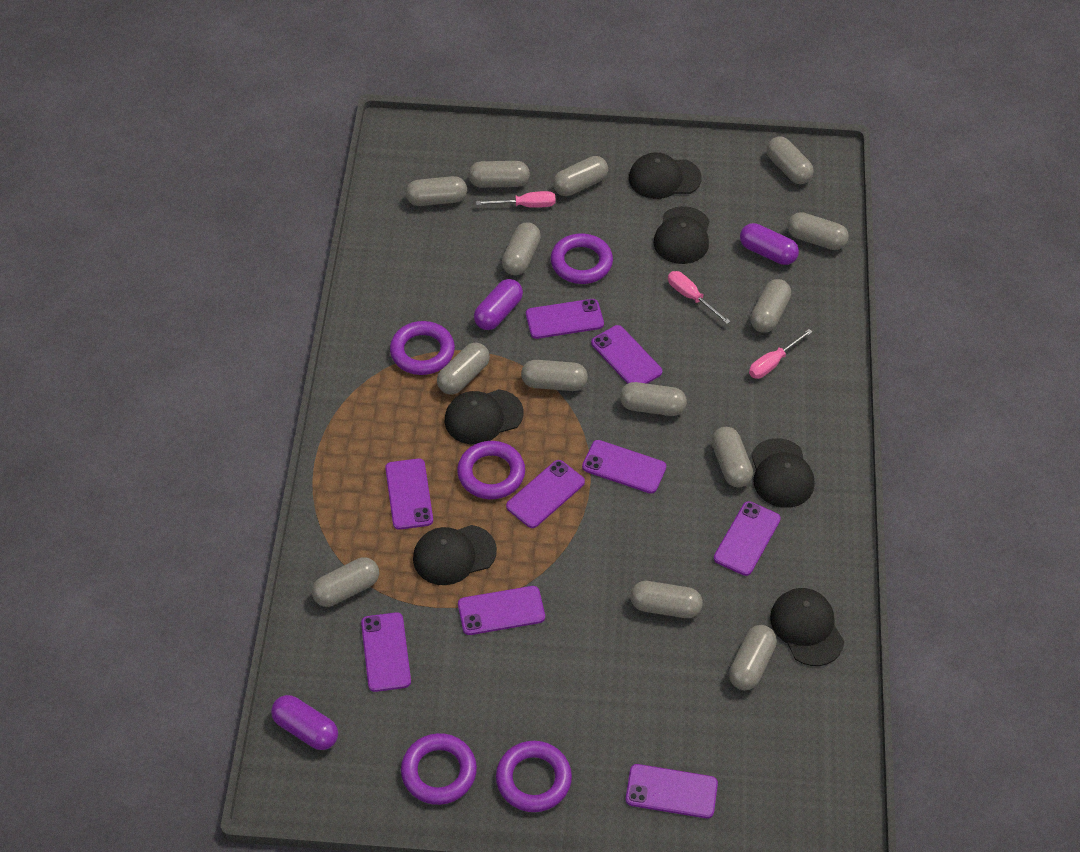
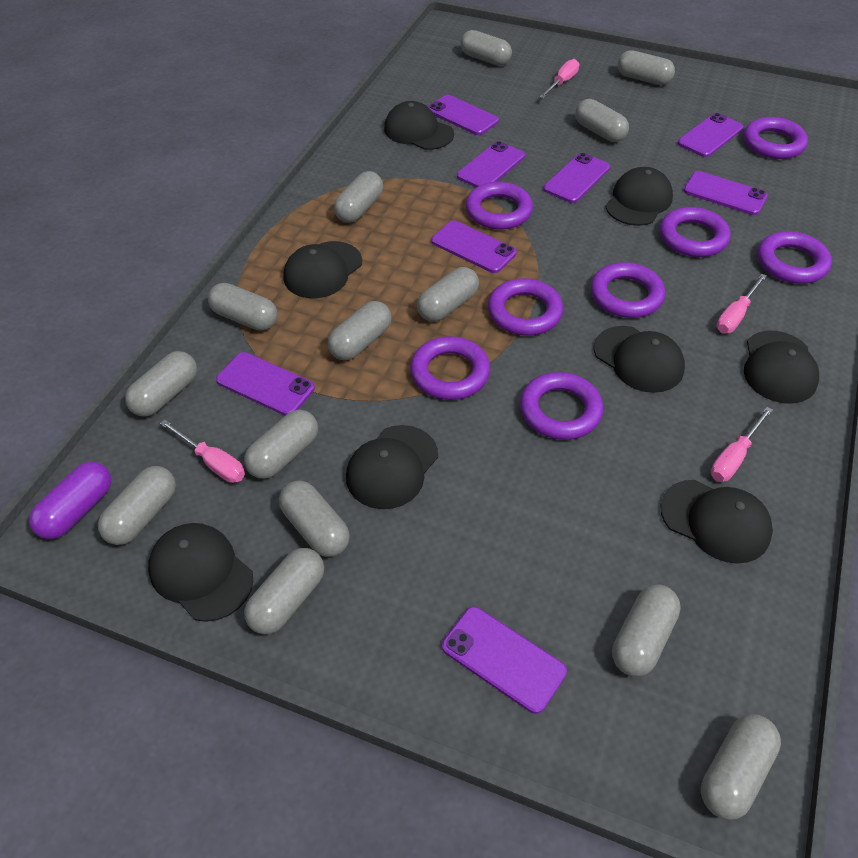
black cap: 6 -> 8
pink screwdriver: 3 -> 4
purple capsule: 3 -> 1
purple phone: 9 -> 8
purple ring: 5 -> 8

